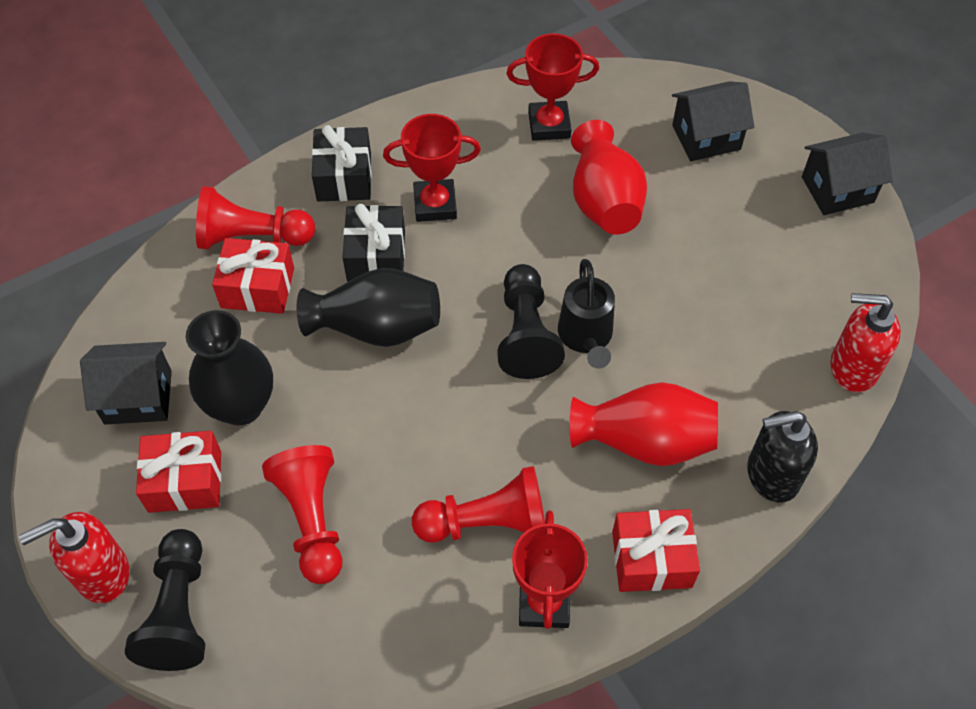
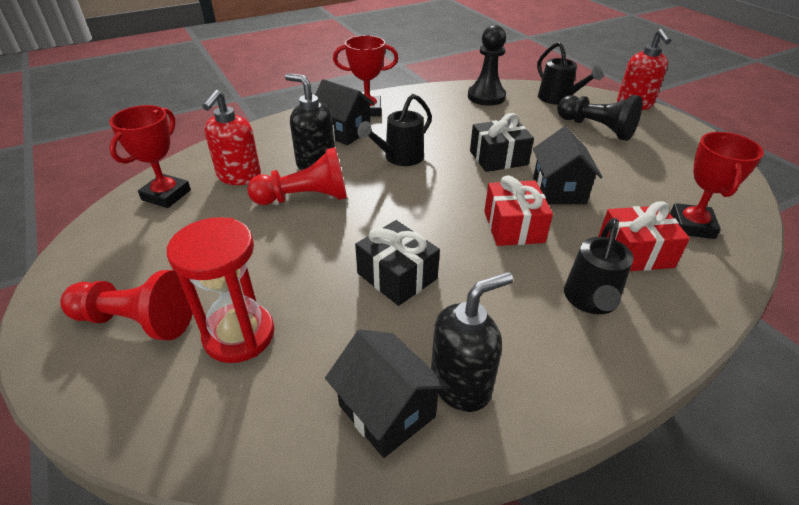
black soap dispenser: 1 -> 2
black vase: 2 -> 0
black watering can: 1 -> 3
red gift: 3 -> 2
red hourglass: 0 -> 1
red pawn: 3 -> 2
red vase: 2 -> 0

